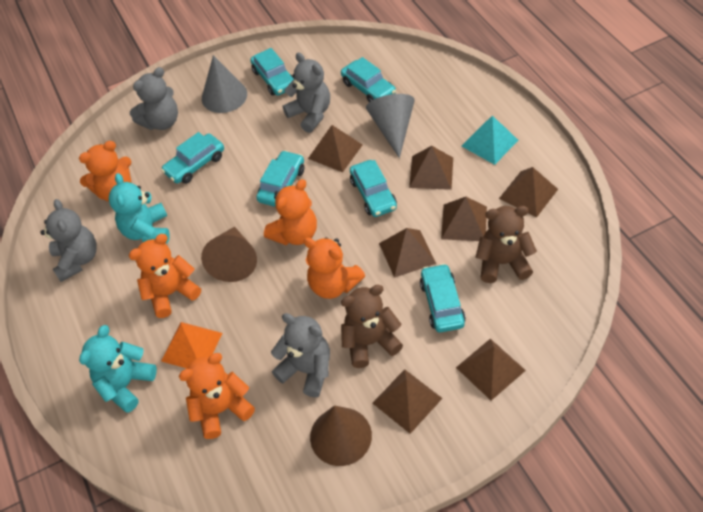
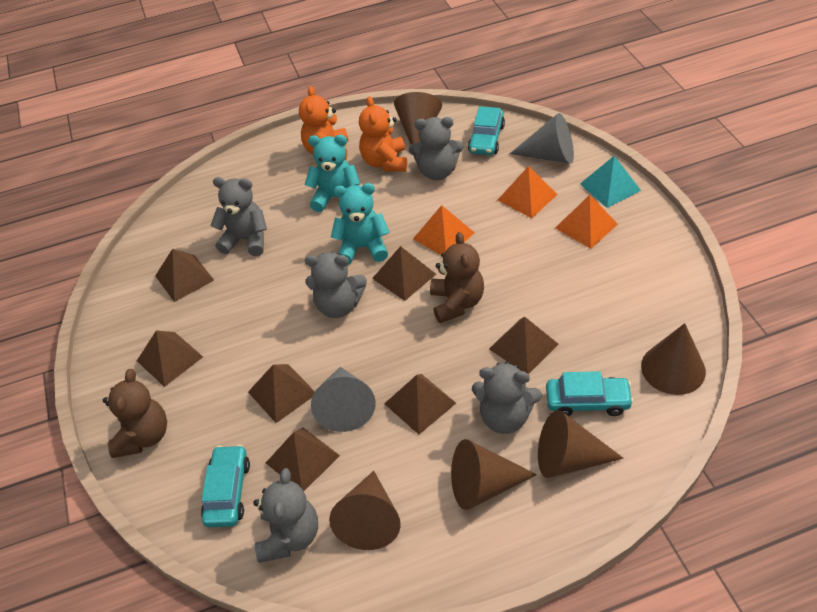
brown cone: 2 -> 5
grey teddy bear: 4 -> 5
orange pyramid: 1 -> 3
orange teddy bear: 5 -> 2
turquoise car: 6 -> 3

